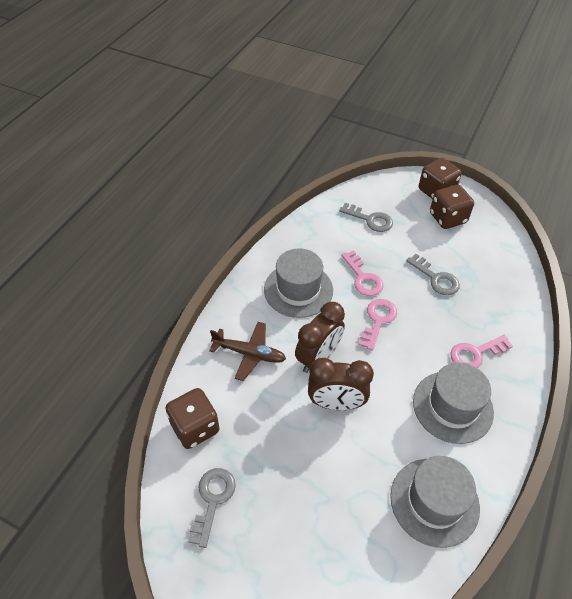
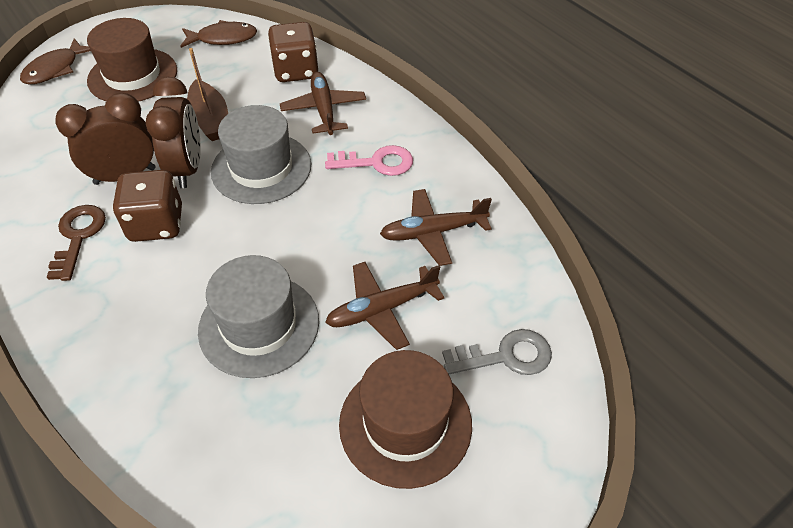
brown boat: 0 -> 1
brown dice: 3 -> 2
brown fish: 0 -> 2
brown hat: 0 -> 2
brown key: 0 -> 1
brown plane: 1 -> 3
grey hat: 3 -> 2
grey key: 3 -> 1
pink key: 3 -> 1

